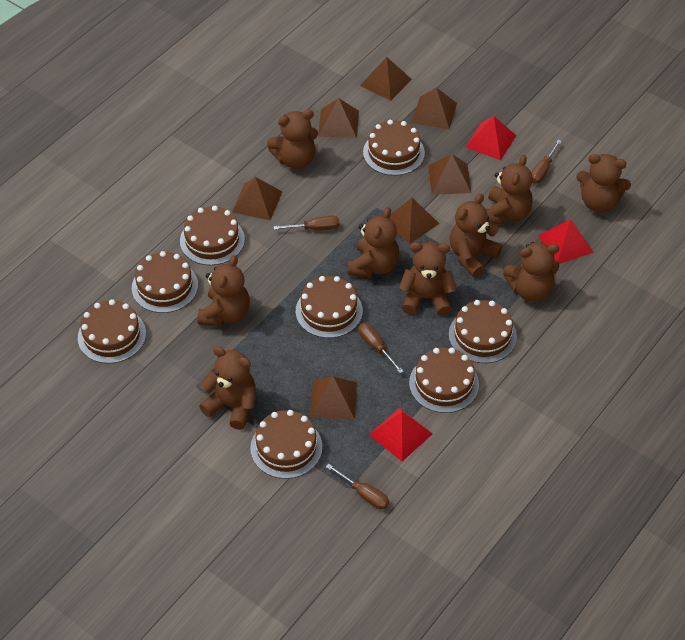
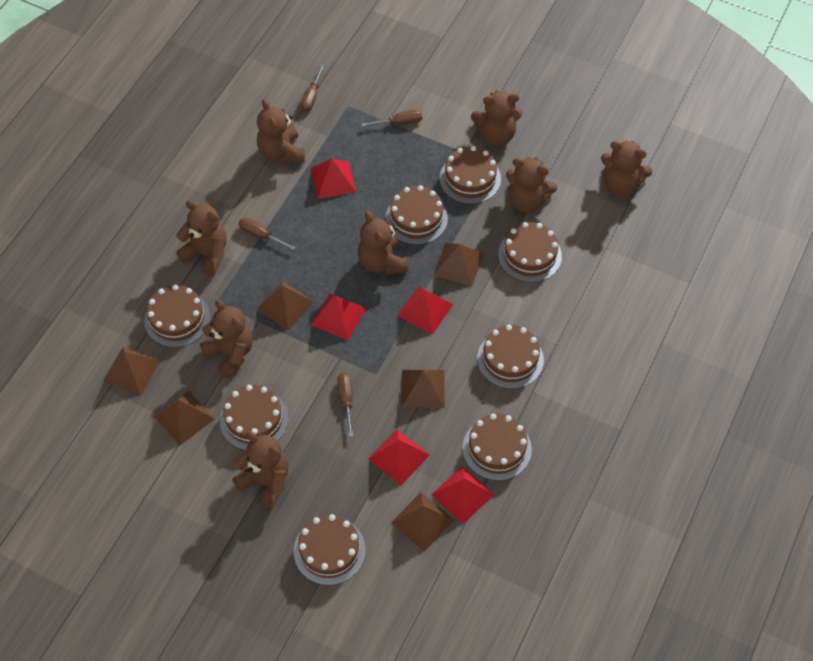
brown pyramid: 7 -> 6
brown teddy bear: 9 -> 8
red pyramid: 3 -> 5

